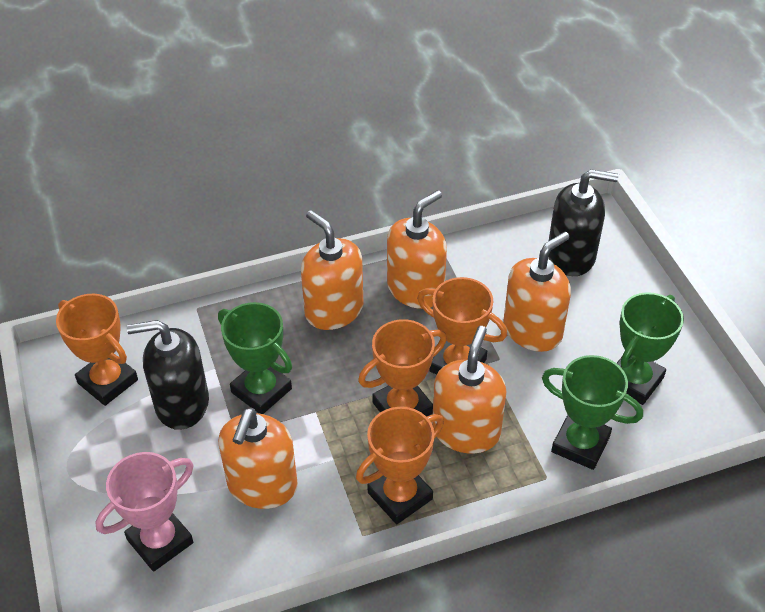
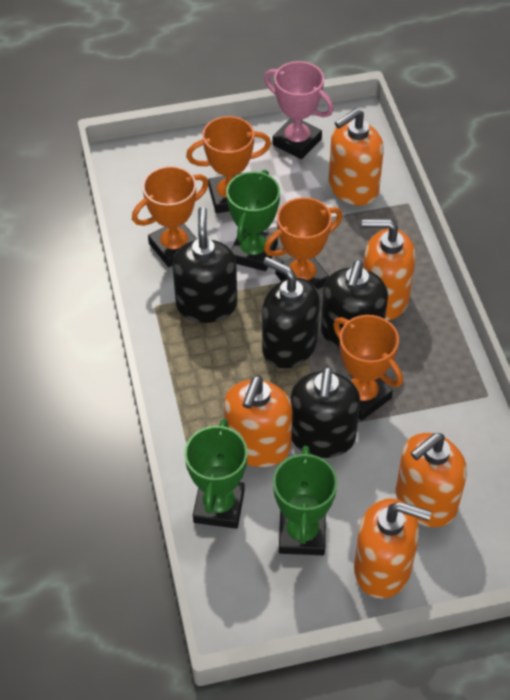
black soap dispenser: 2 -> 4

